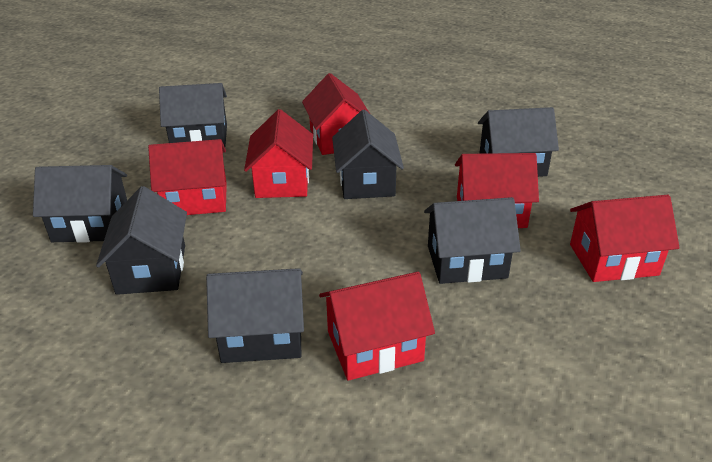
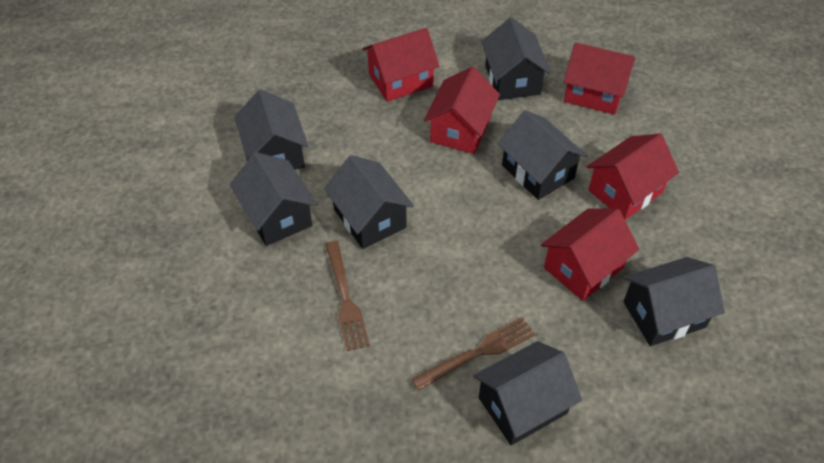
brown fork: 0 -> 2
red house: 6 -> 5

